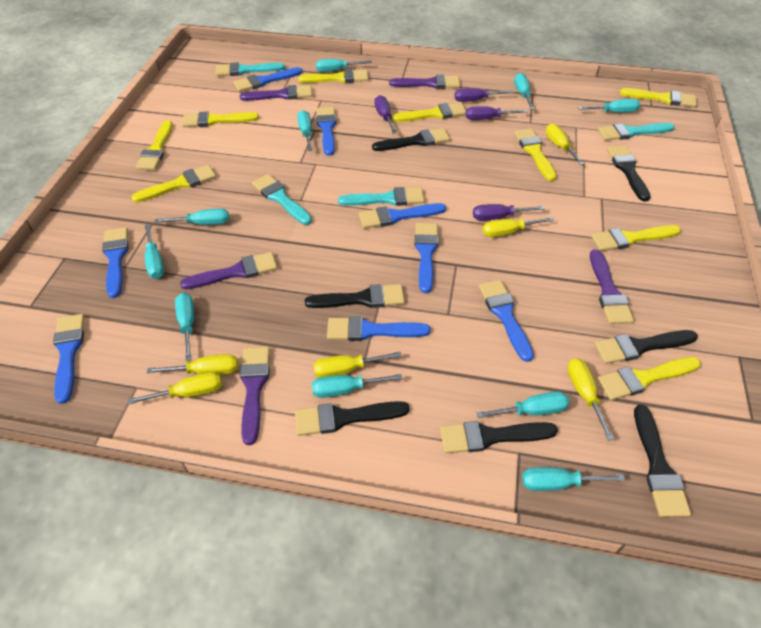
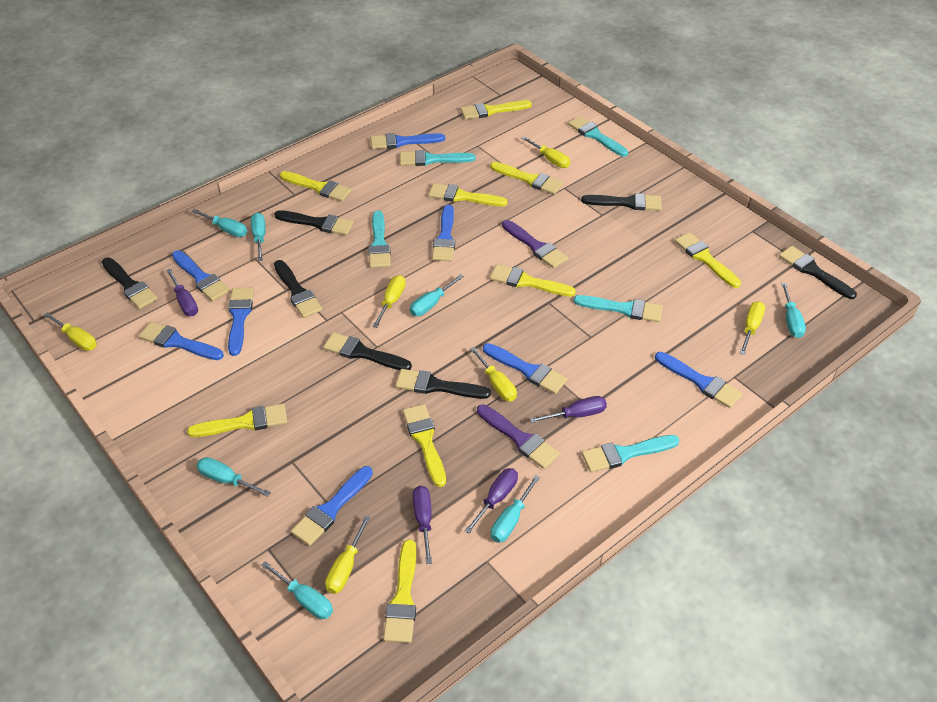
purple brush: 5 -> 2
turquoise brush: 4 -> 5
turquoise screwdriver: 10 -> 7

